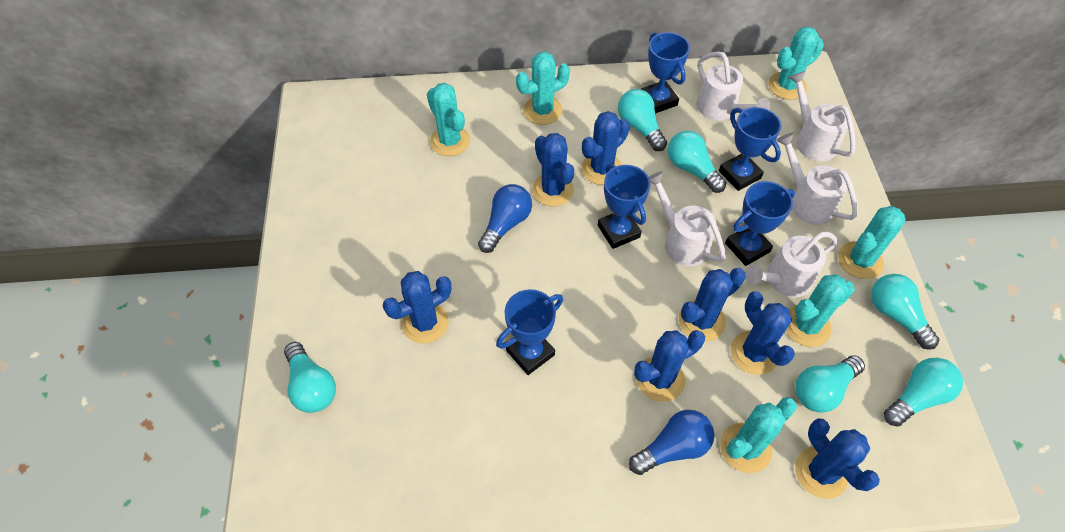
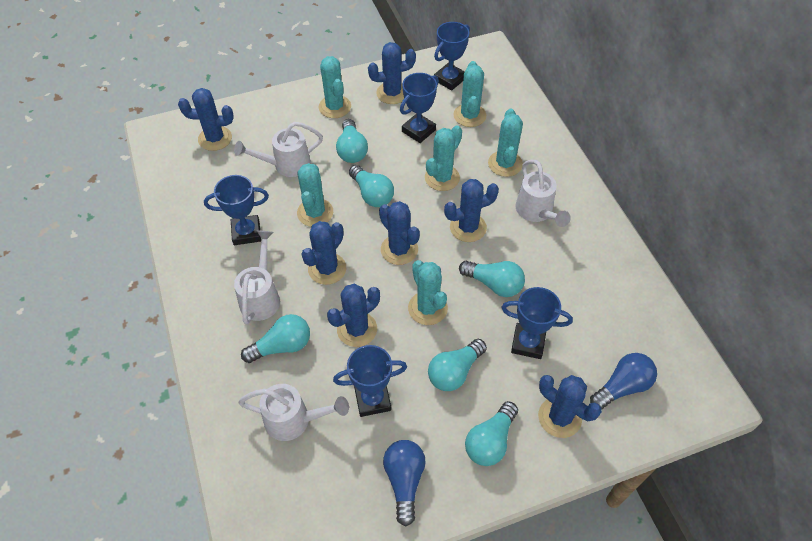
white watering can: 5 -> 4

